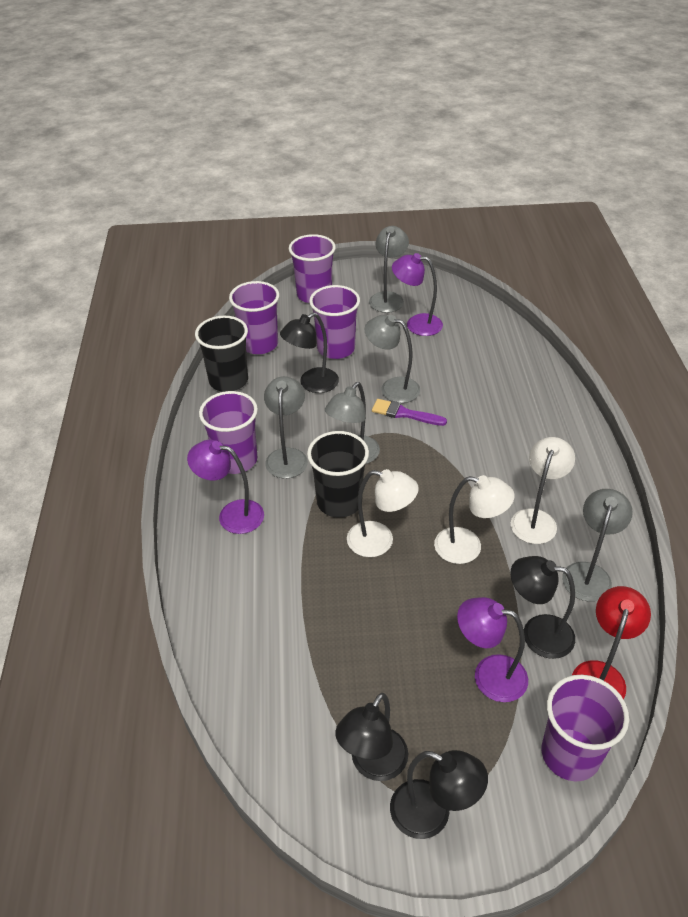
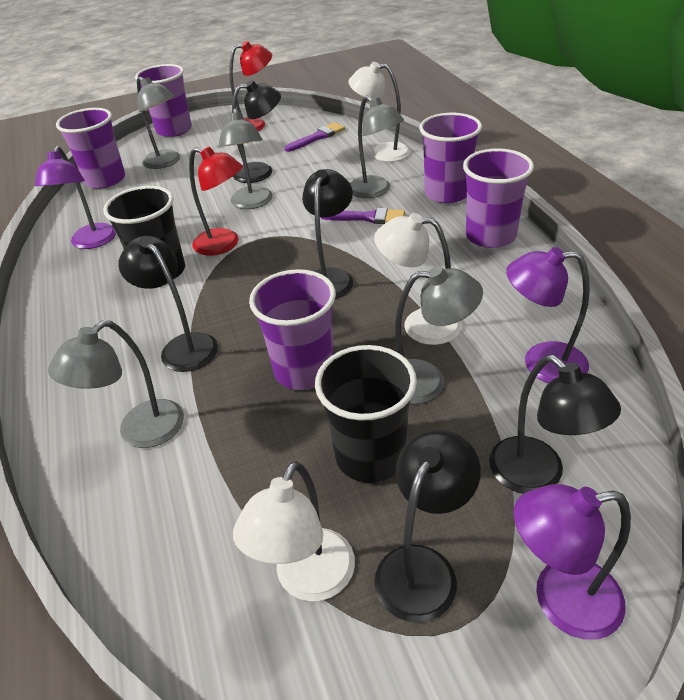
black lamp: 4 -> 5
purple brush: 1 -> 2
red lamp: 1 -> 2

